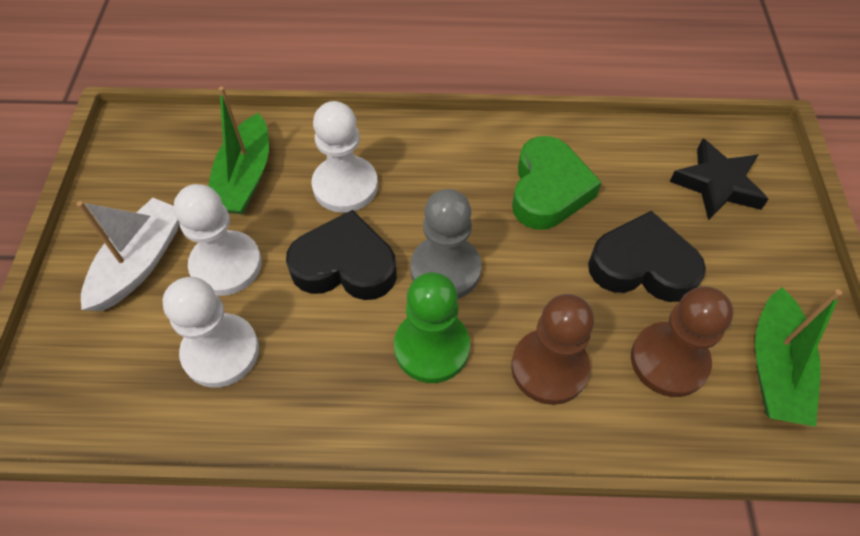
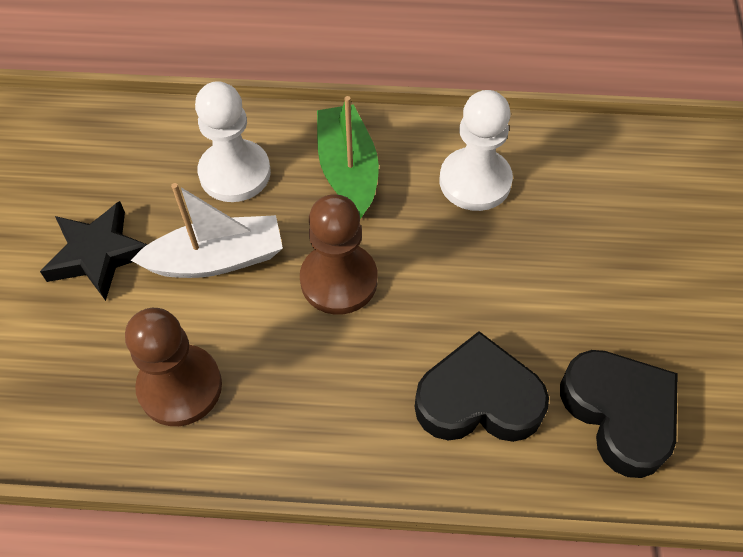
green boat: 2 -> 1
green heart: 1 -> 0
green pawn: 1 -> 0
grey pawn: 1 -> 0
white pawn: 3 -> 2

